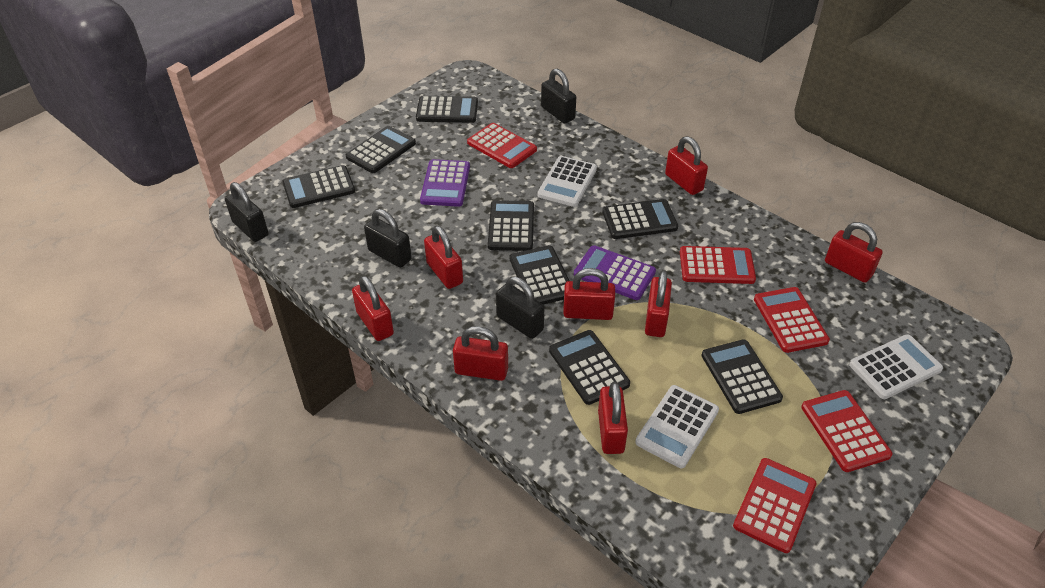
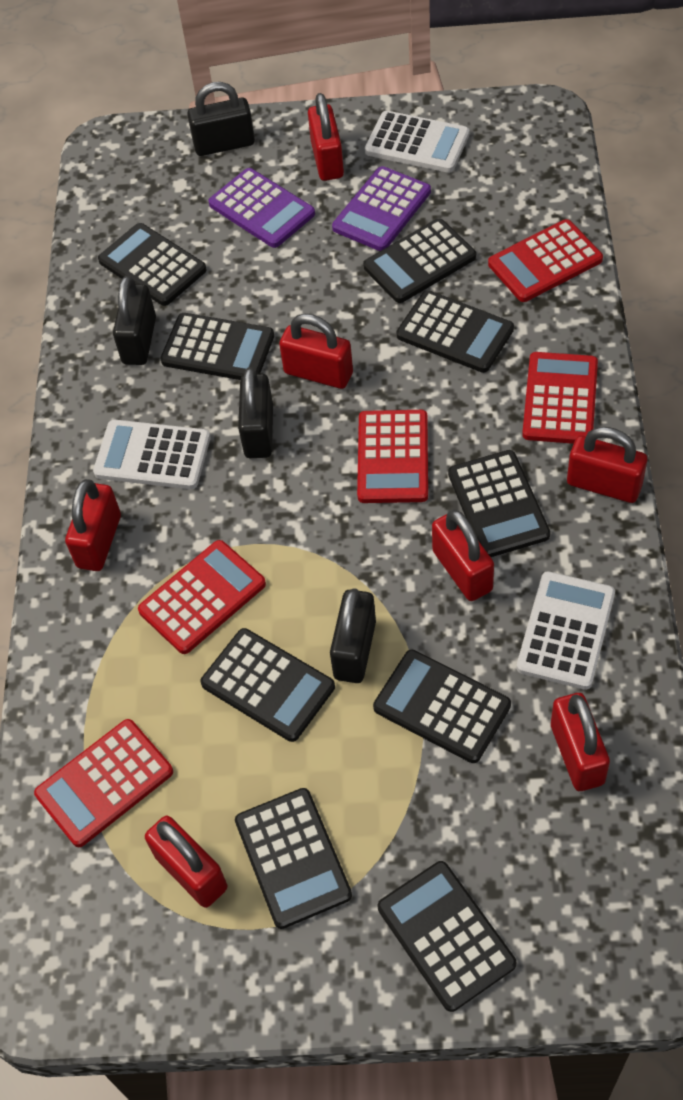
black calculator: 8 -> 9
red padlock: 8 -> 7

